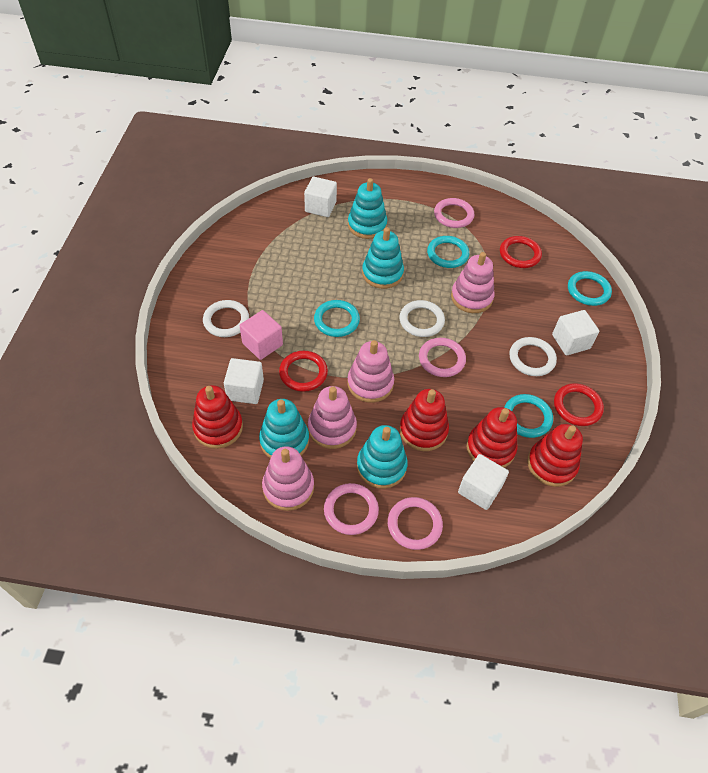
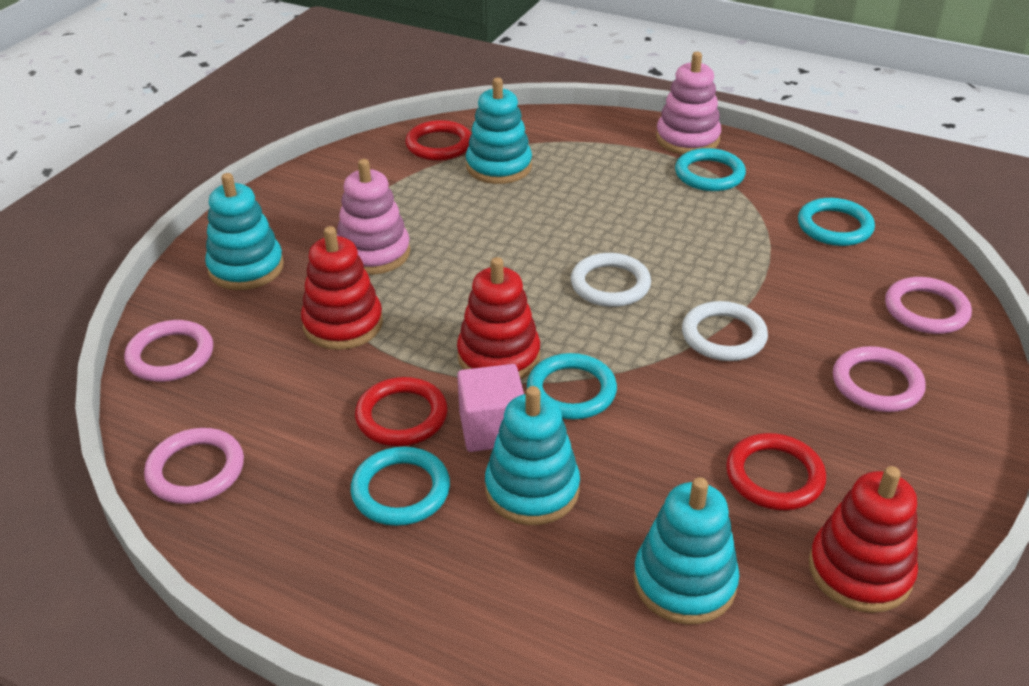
pink stacking toy: 4 -> 2
red stacking toy: 4 -> 3
white cube: 4 -> 0
white ring: 3 -> 2

